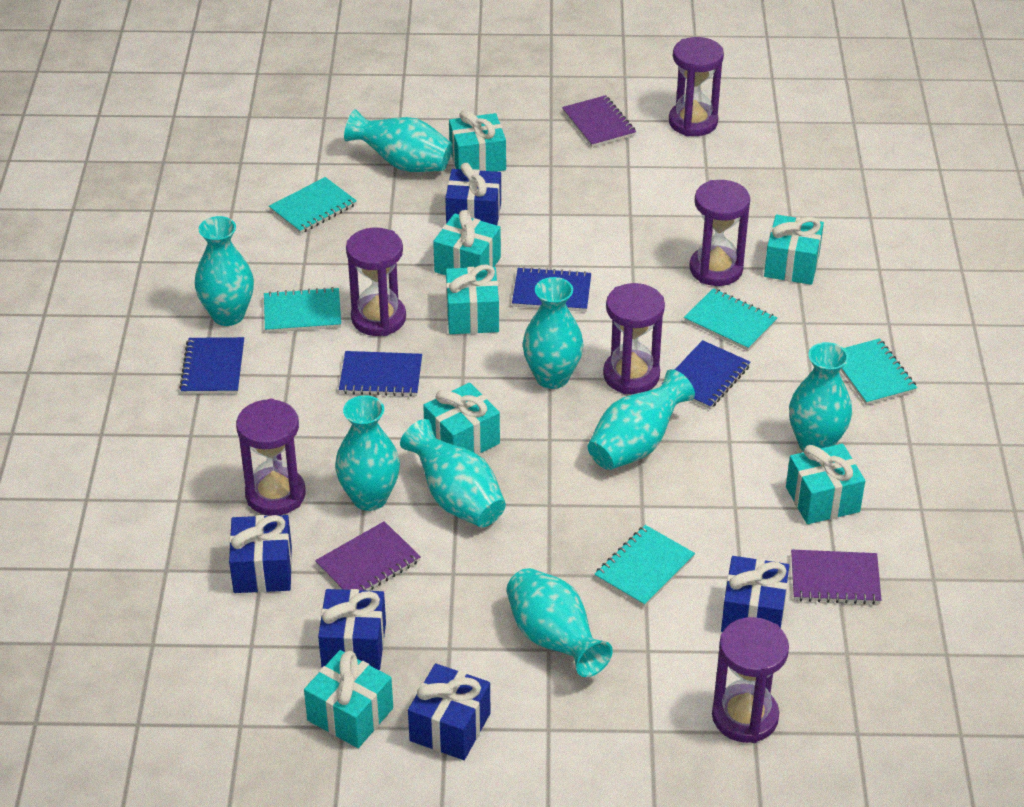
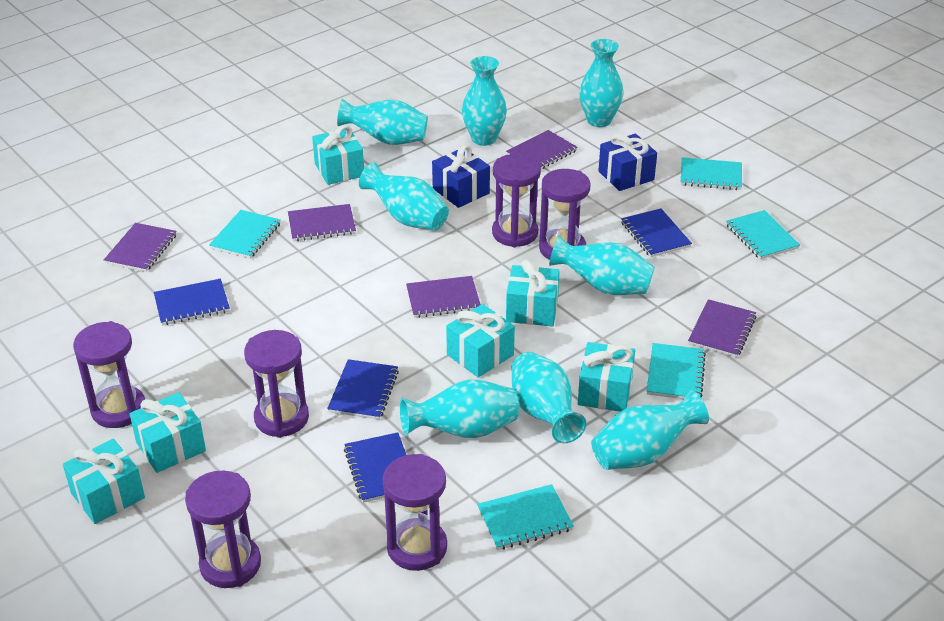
blue gift: 5 -> 2
purple notebook: 3 -> 5
turquoise gift: 7 -> 6

